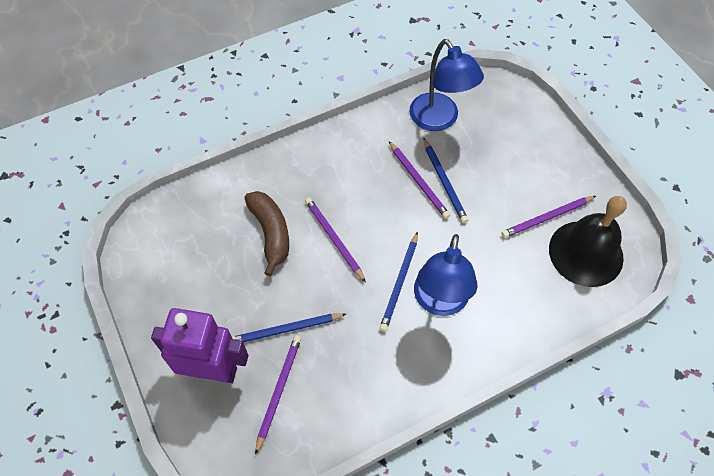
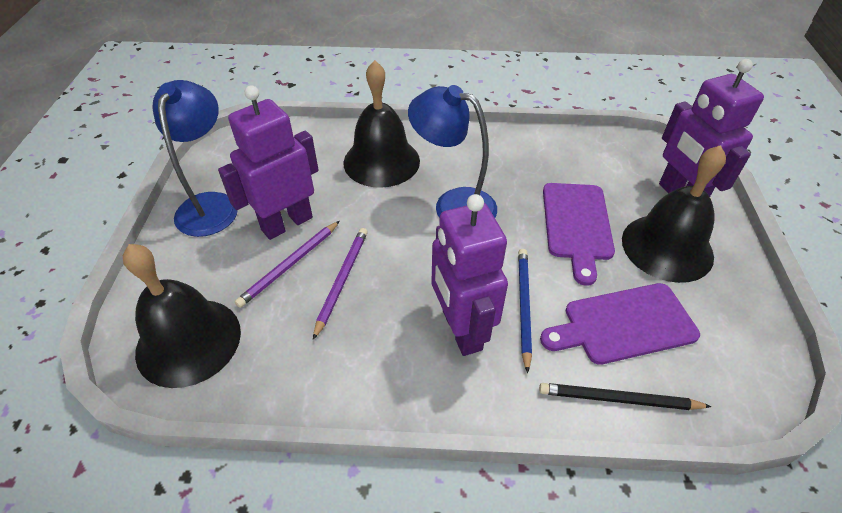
black bell: 1 -> 3
black pencil: 0 -> 1
blue pencil: 3 -> 1
brown banana: 1 -> 0
purple cutting board: 0 -> 2
purple pencil: 4 -> 2
purple robot: 1 -> 3

